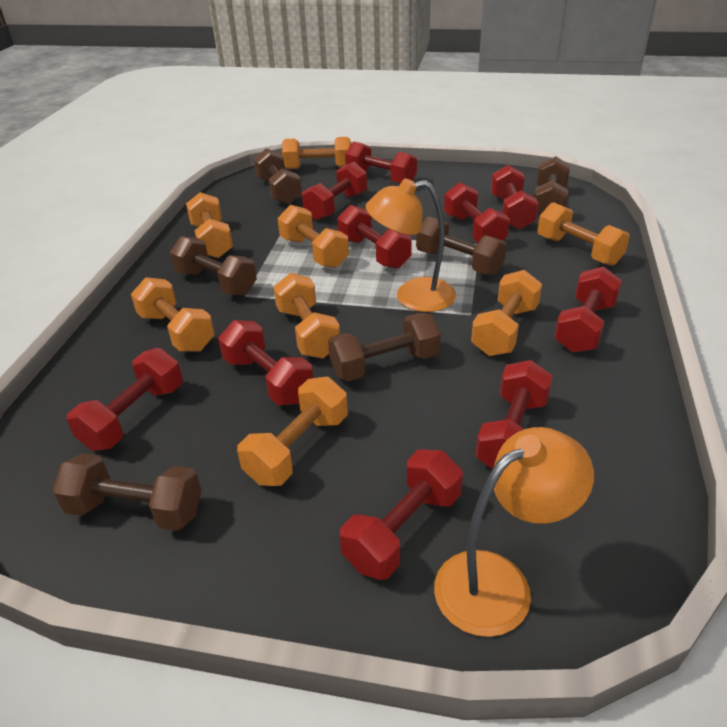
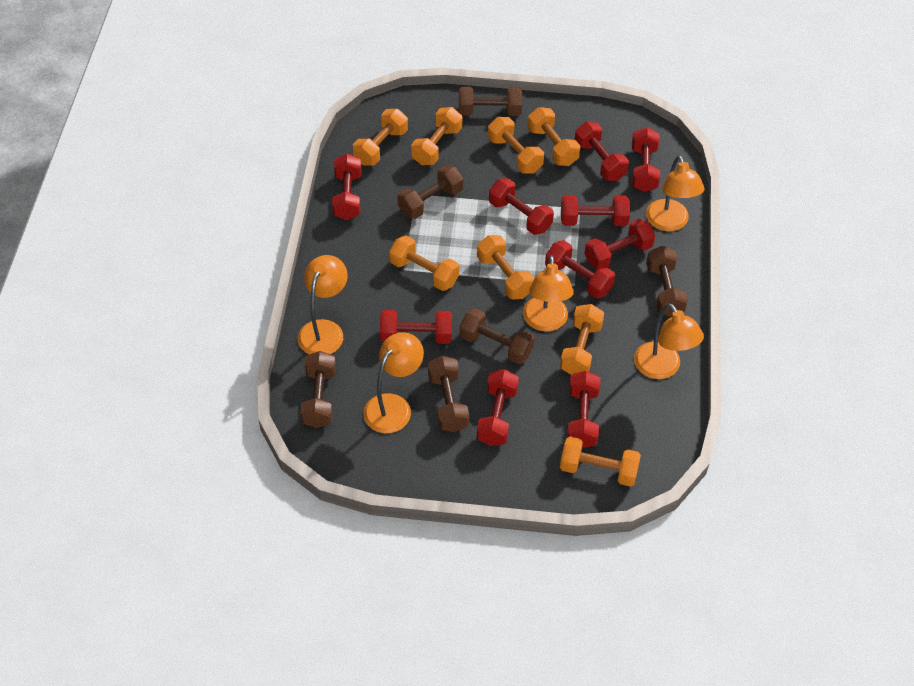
orange lamp: 2 -> 5

